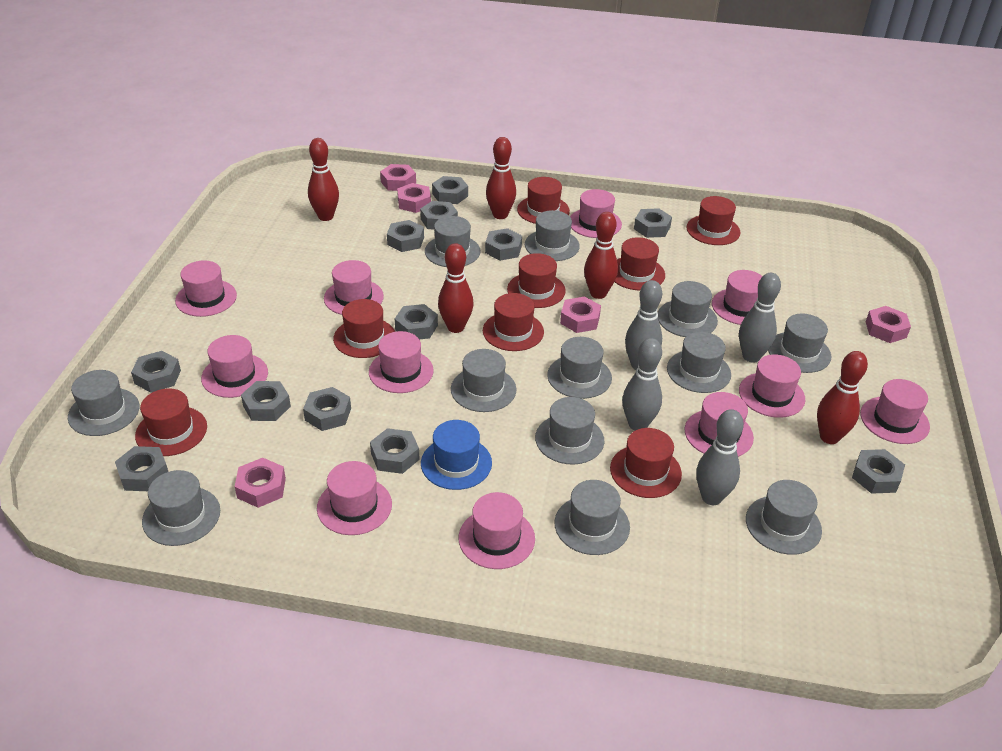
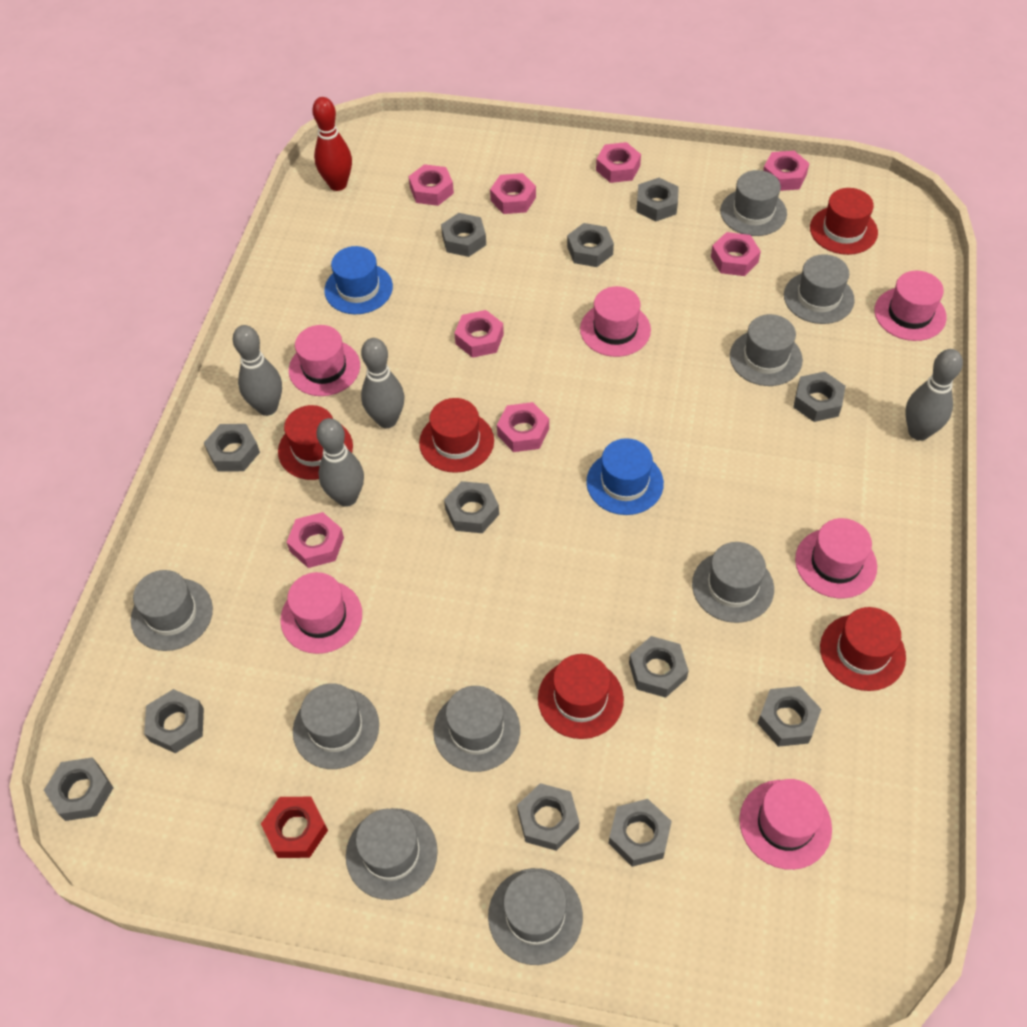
blue hat: 1 -> 2
grey hat: 12 -> 9
pink hat: 11 -> 6
pink nut: 5 -> 8
red bowling pin: 5 -> 1
red hat: 8 -> 5
red nut: 0 -> 1

